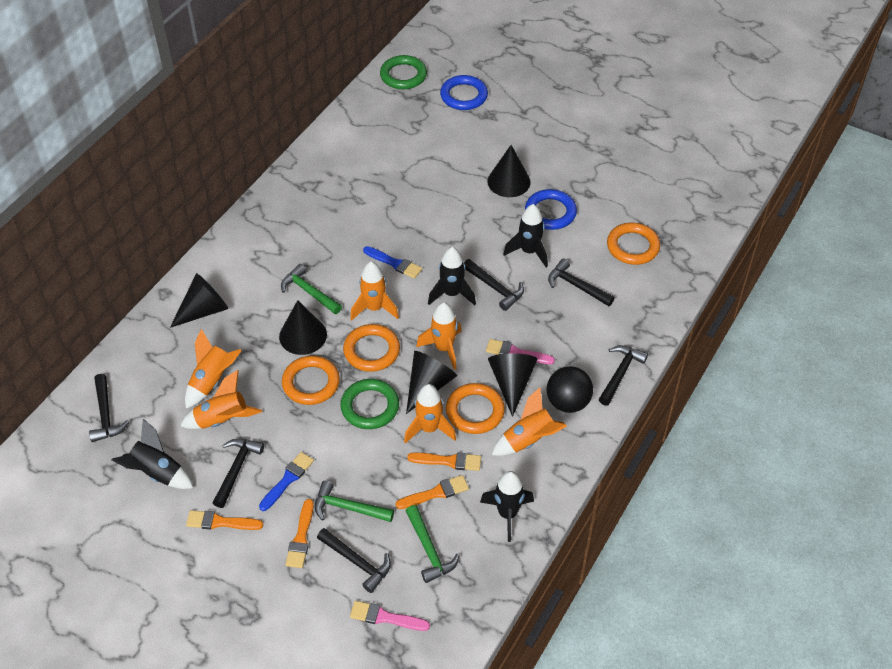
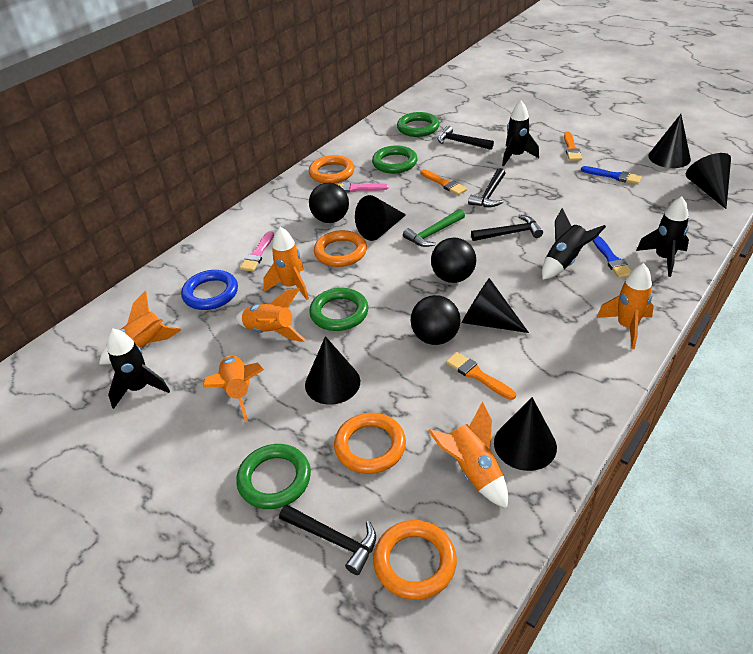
black ball: 1 -> 3
black cone: 5 -> 6
black hammer: 6 -> 4
blue ring: 2 -> 1
green hammer: 3 -> 1
green ring: 2 -> 4
orange brush: 4 -> 3

